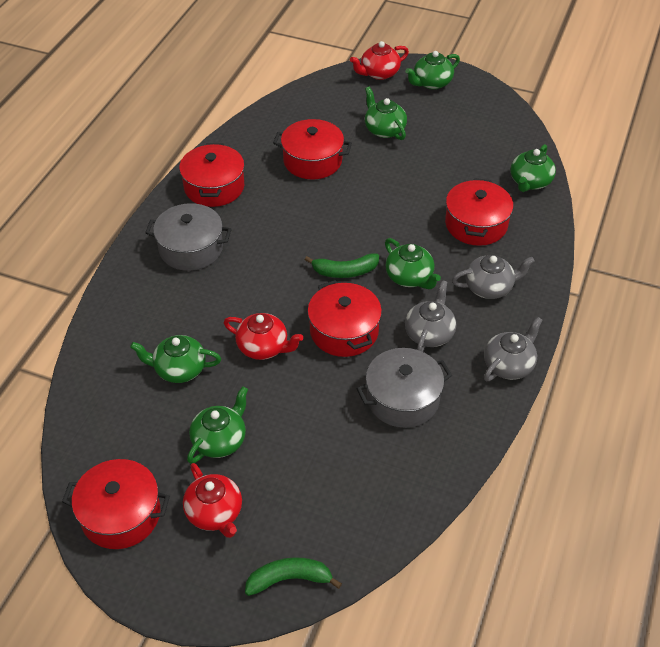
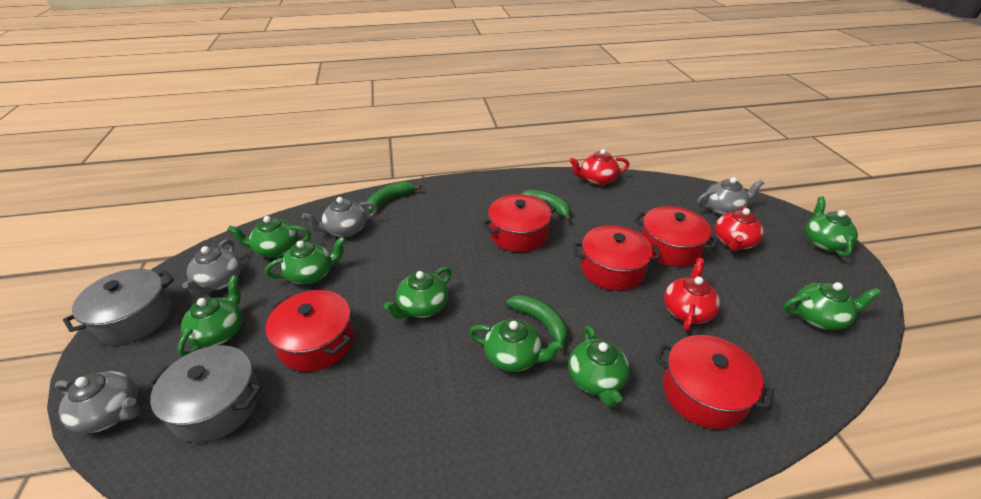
green banana: 2 -> 3
green teapot: 6 -> 8
grey teapot: 3 -> 4

